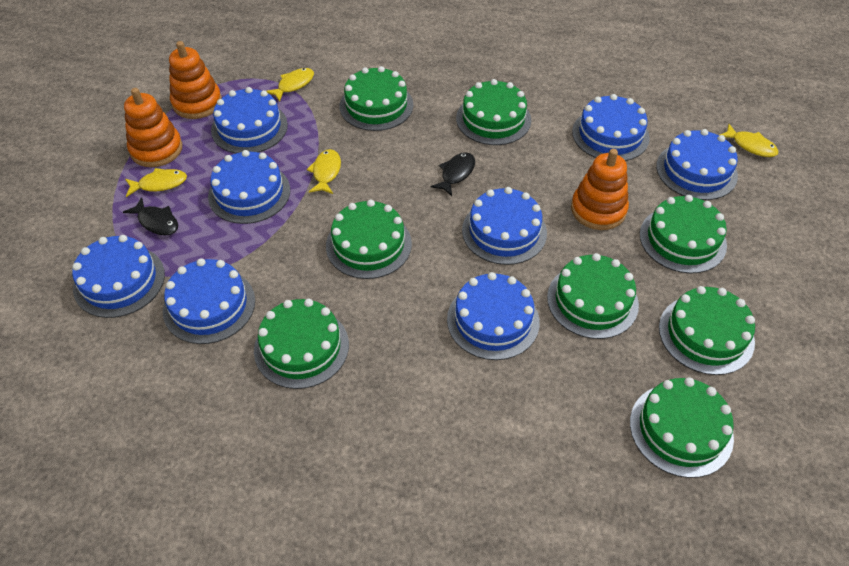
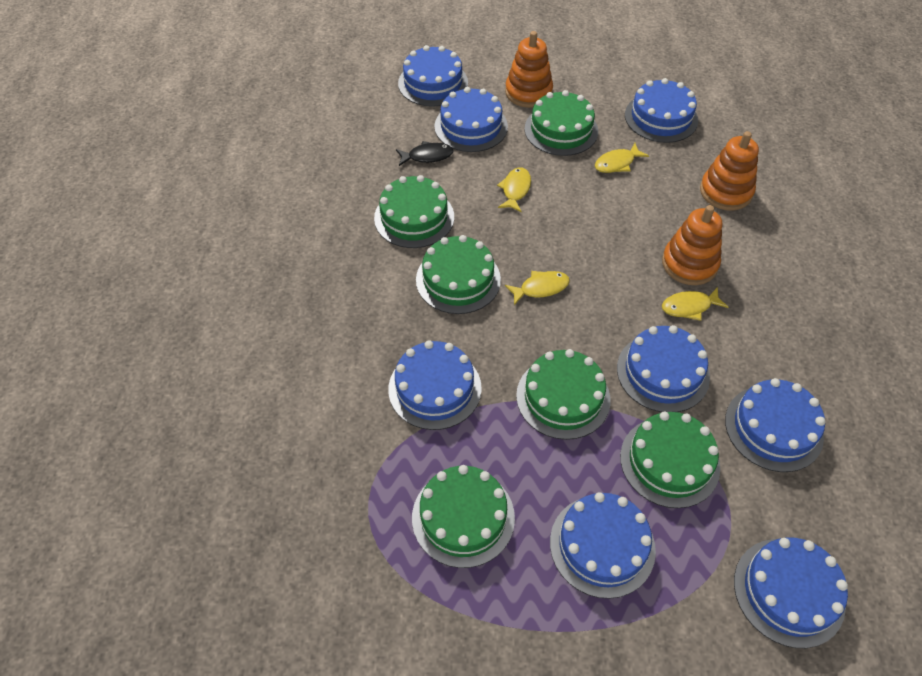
black fish: 2 -> 1
green cake: 8 -> 6

